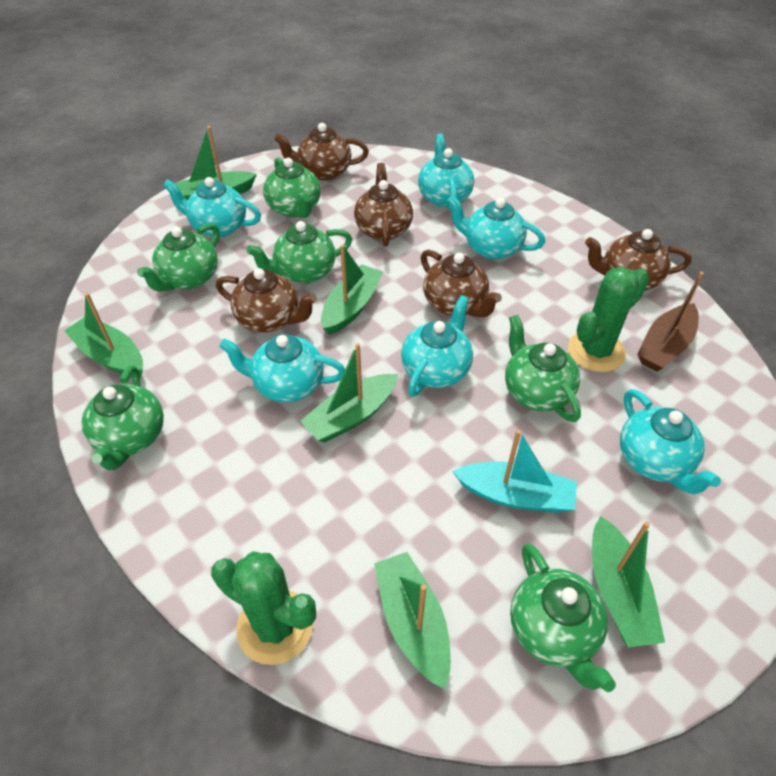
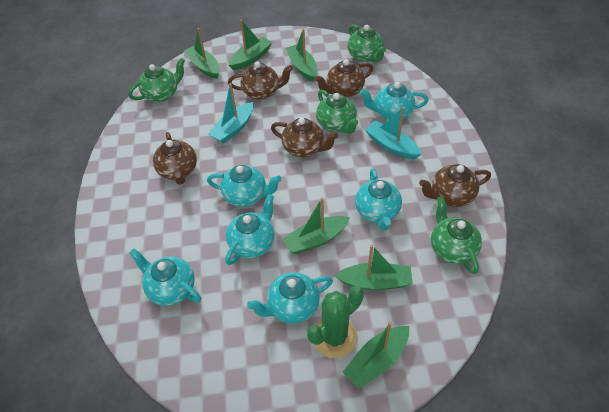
brown boat: 1 -> 0
green cactus: 2 -> 1
green teapot: 6 -> 4
turquoise boat: 1 -> 2

